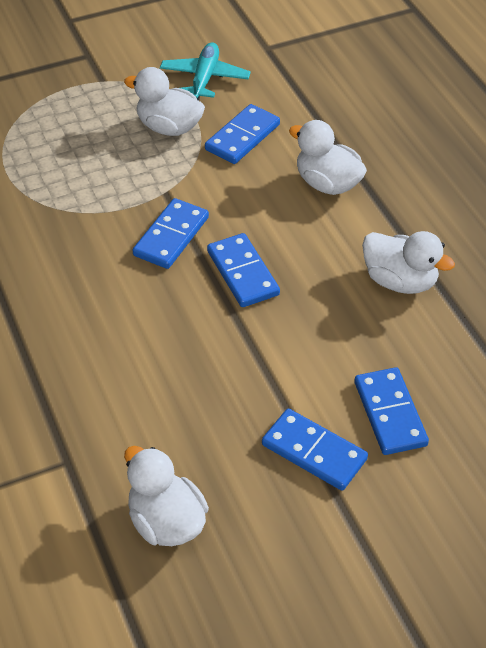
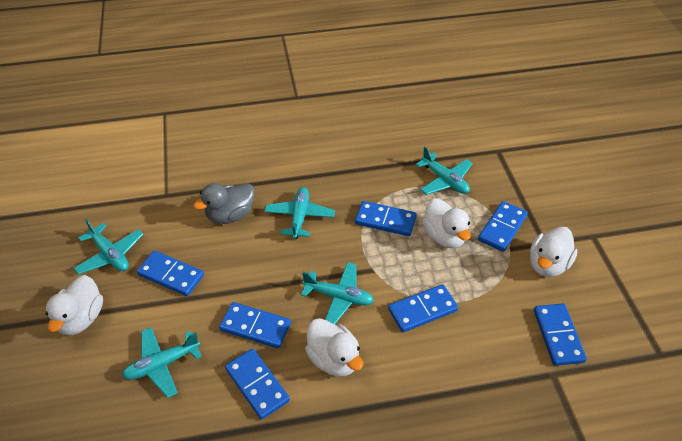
blue domino: 5 -> 7
grey duck: 0 -> 1
turquoise plane: 1 -> 5

